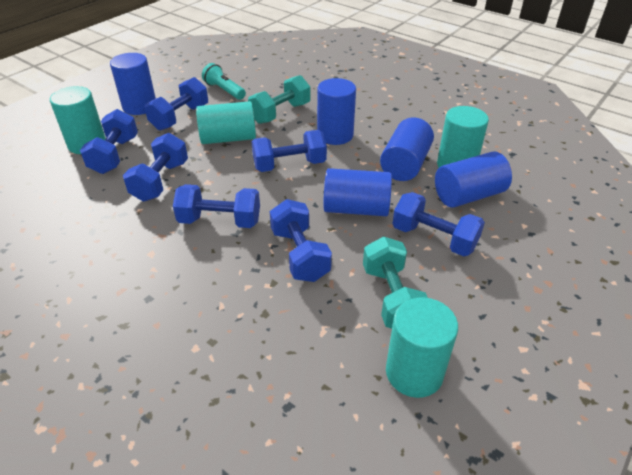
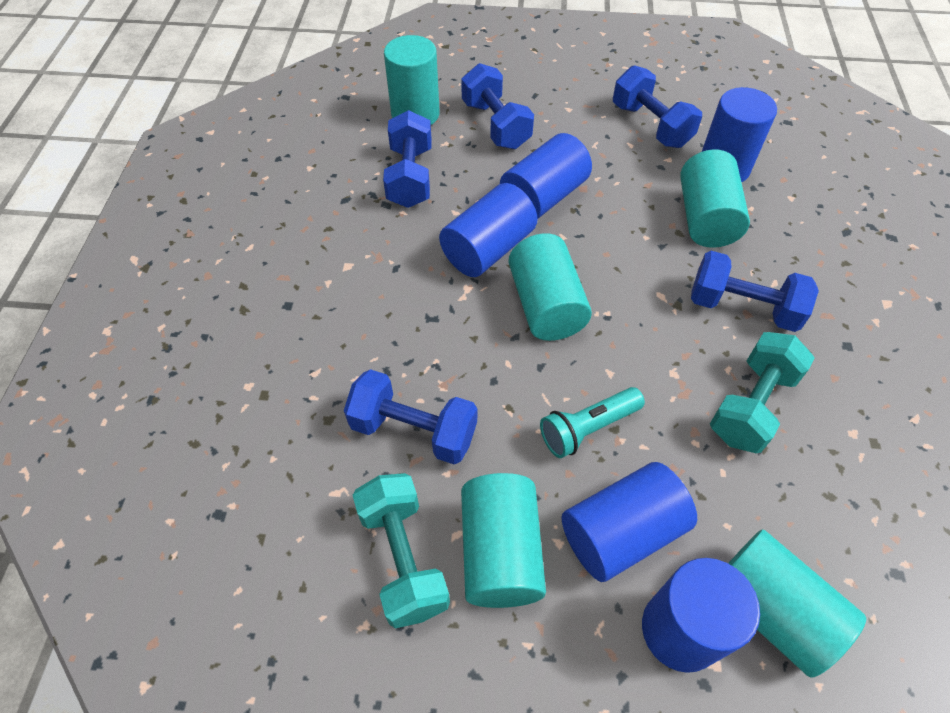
blue dumbbell: 7 -> 5
turquoise cylinder: 4 -> 5

